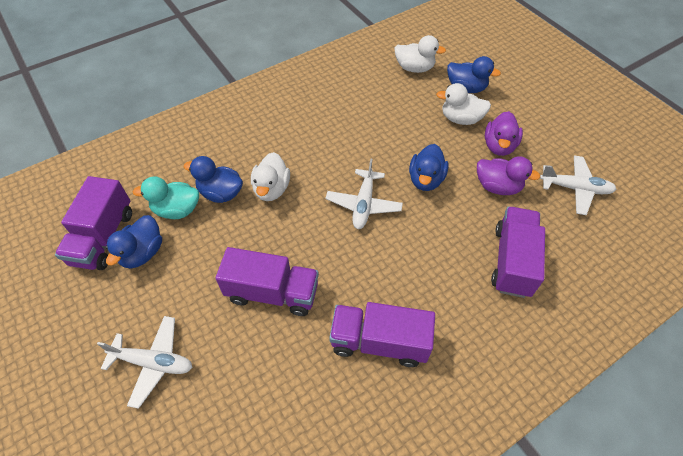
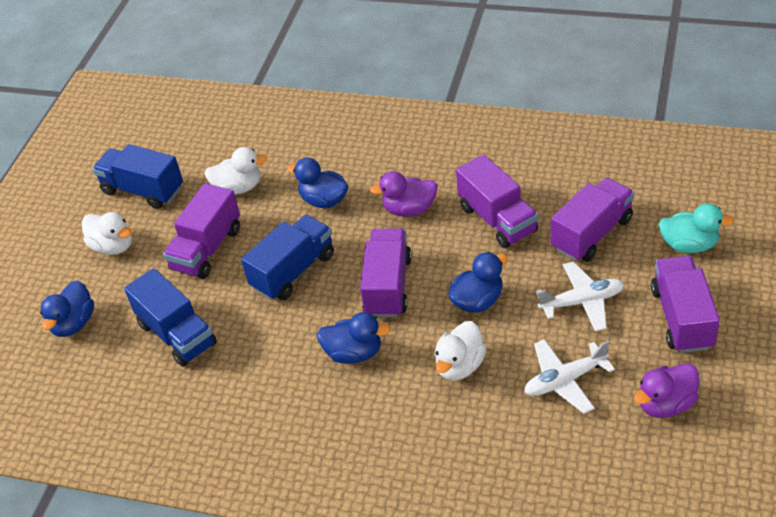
blue truck: 0 -> 3
purple truck: 4 -> 5
white plane: 3 -> 2

